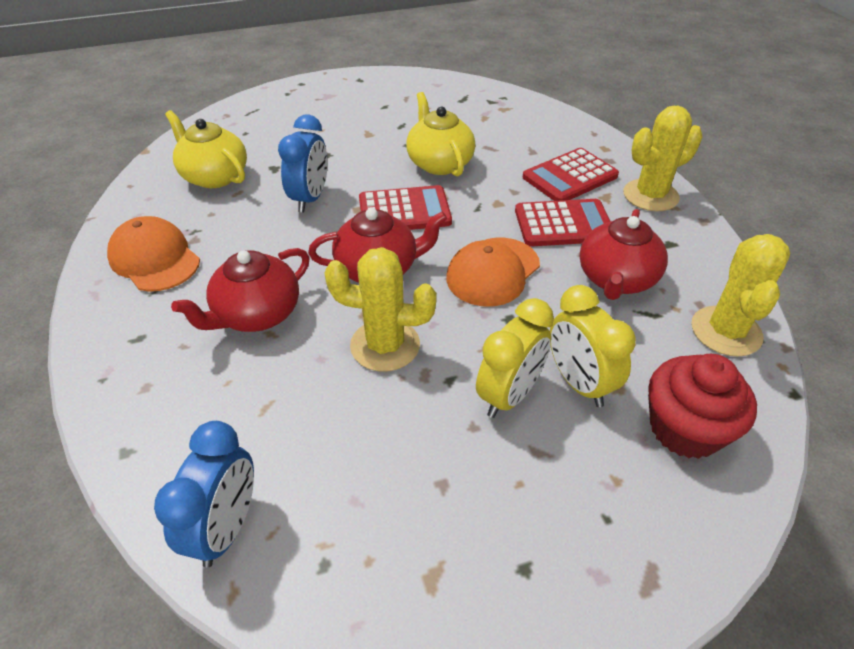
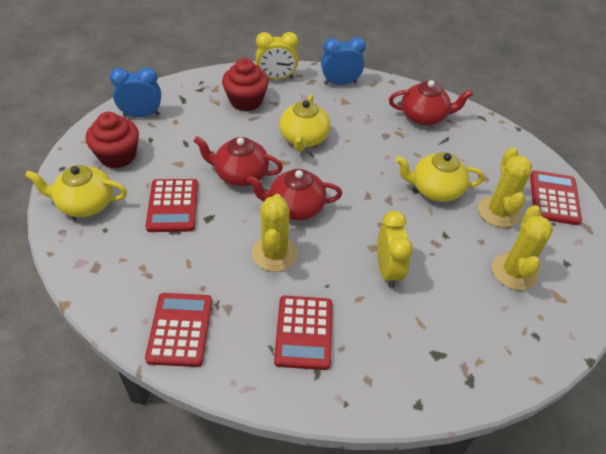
orange cap: 2 -> 0
red calculator: 3 -> 4
red cupcake: 1 -> 2
yellow teapot: 2 -> 3

